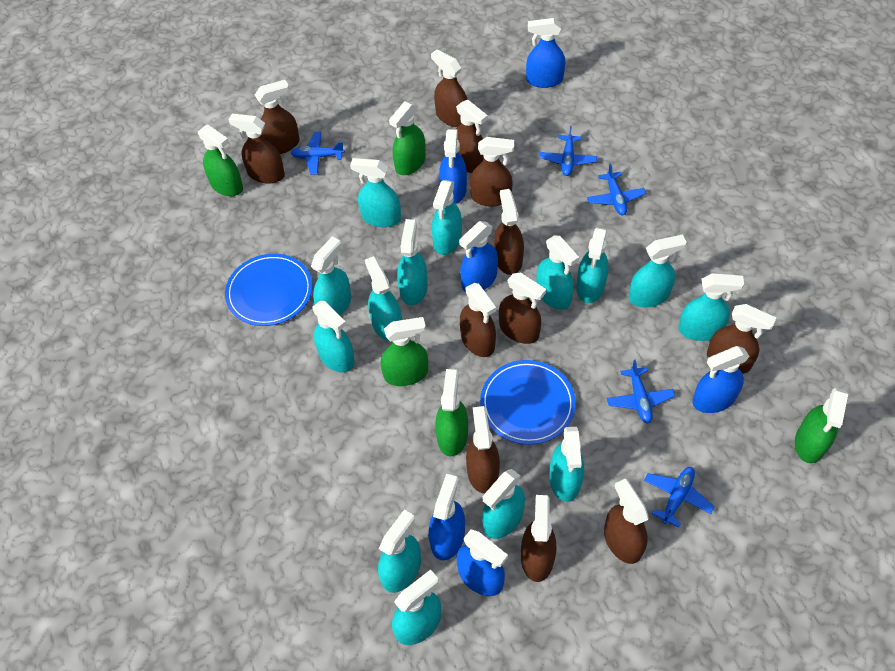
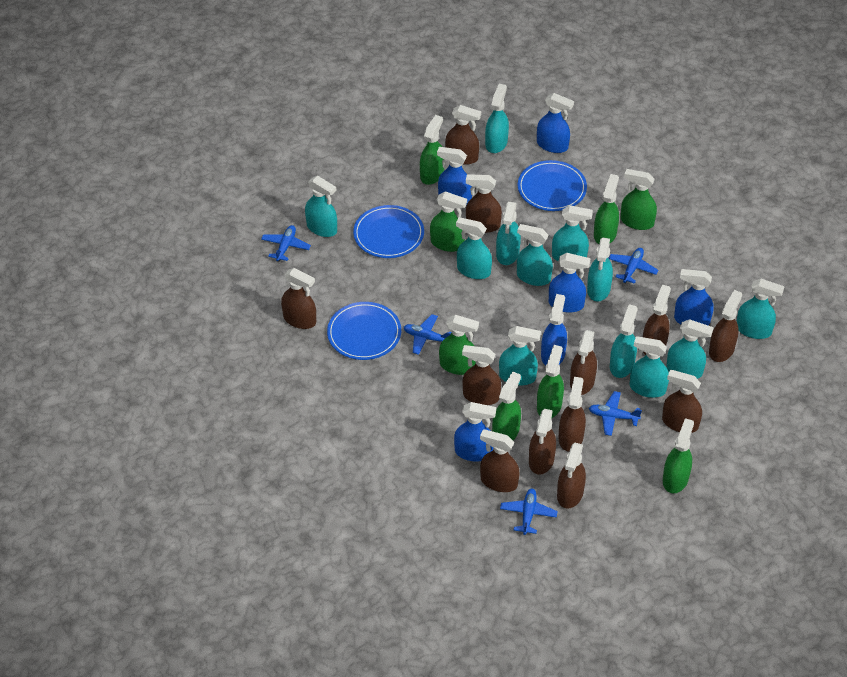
blue plate: 2 -> 3
green spray bottle: 5 -> 8
turquoise spray bottle: 14 -> 12

